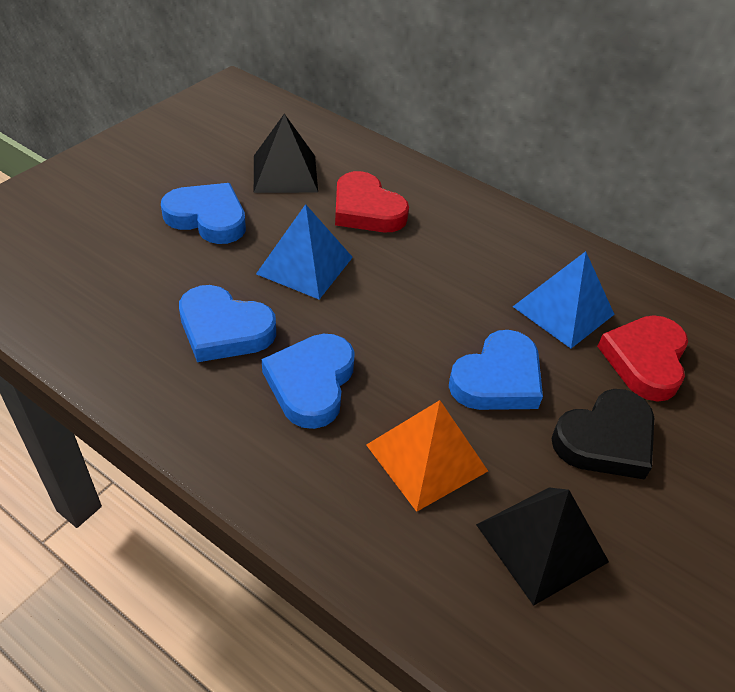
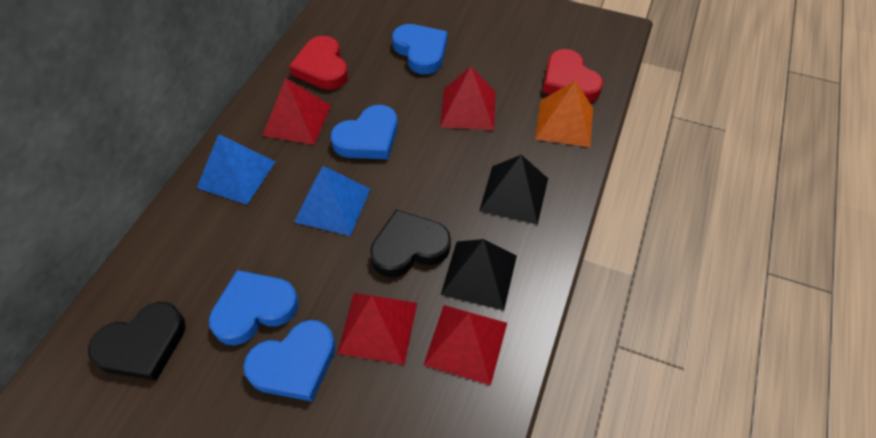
black heart: 1 -> 2
red pyramid: 0 -> 4

